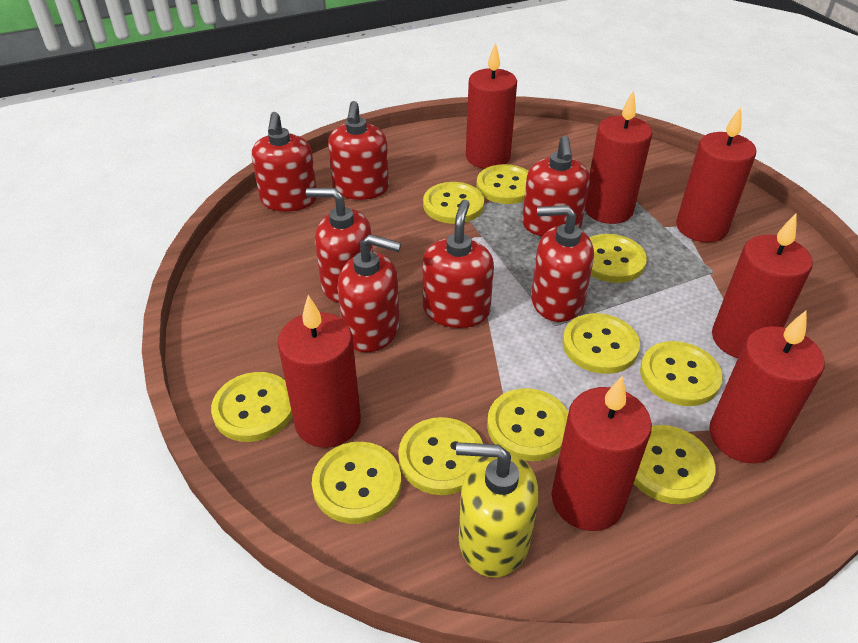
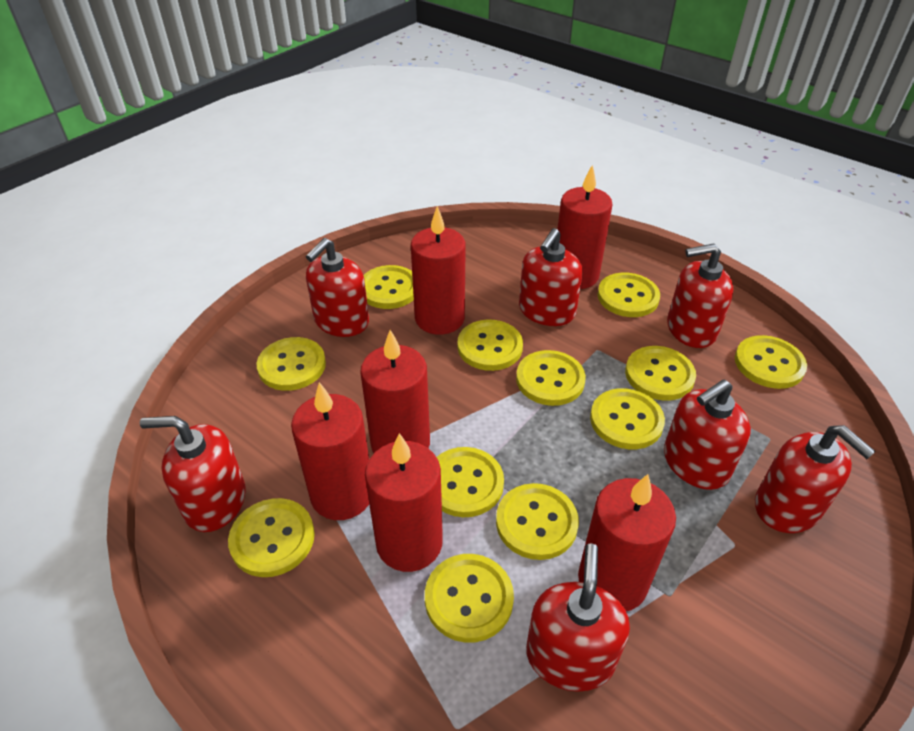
red candle: 7 -> 6
yellow button: 10 -> 12
yellow soap dispenser: 1 -> 0

